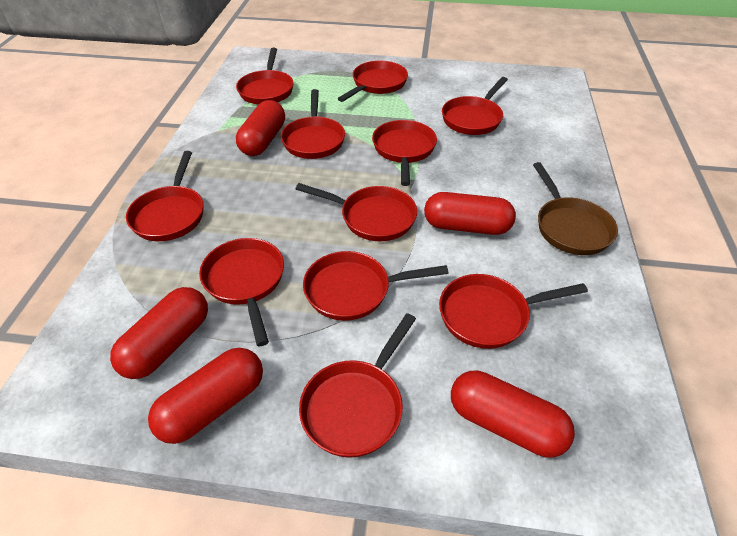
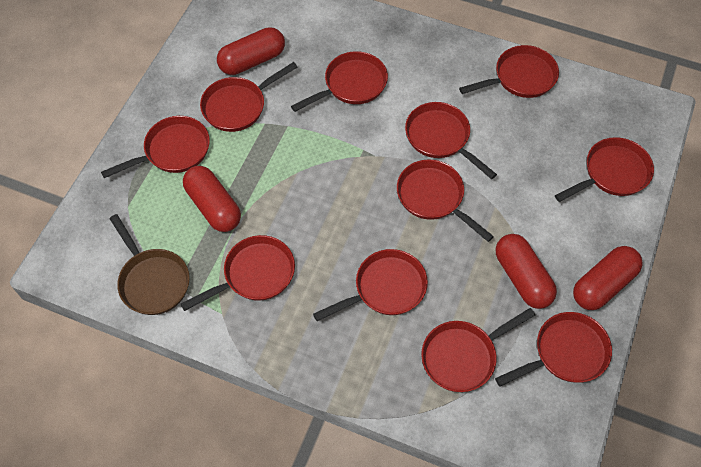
red capsule: 5 -> 4

